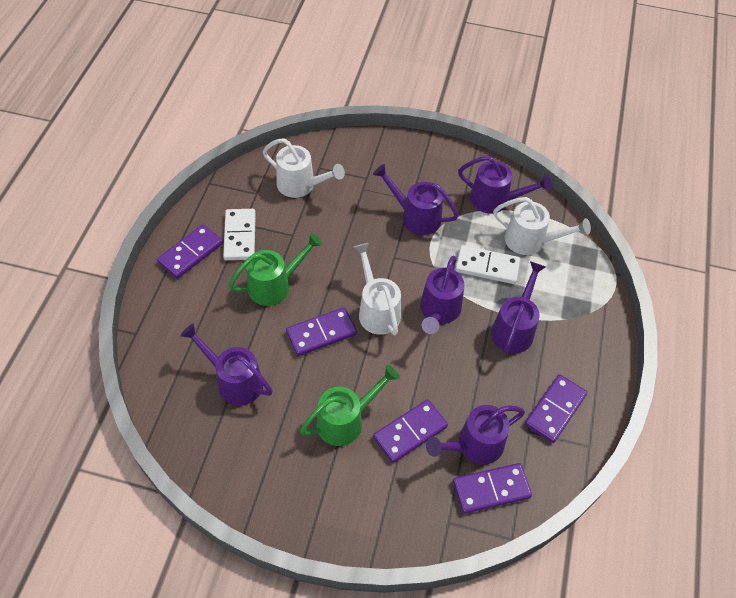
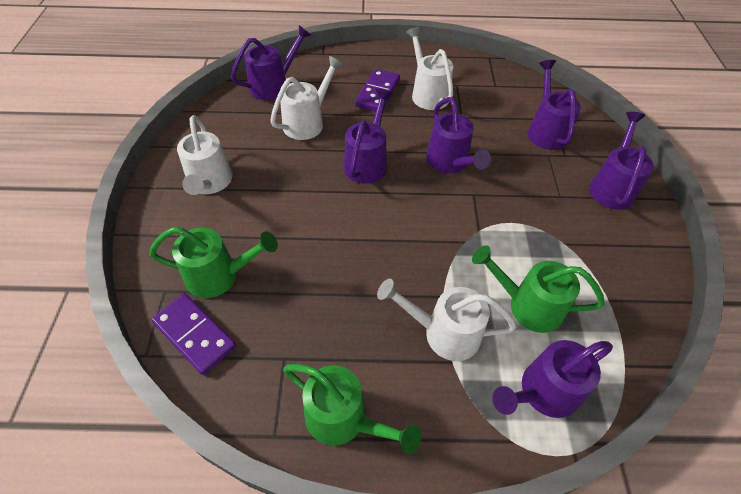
green watering can: 2 -> 3
purple domino: 5 -> 2
white domino: 2 -> 0
white watering can: 3 -> 4

